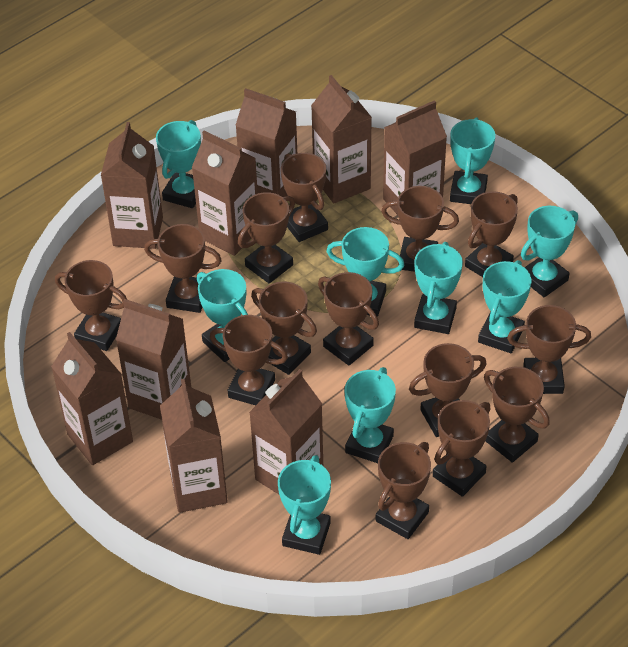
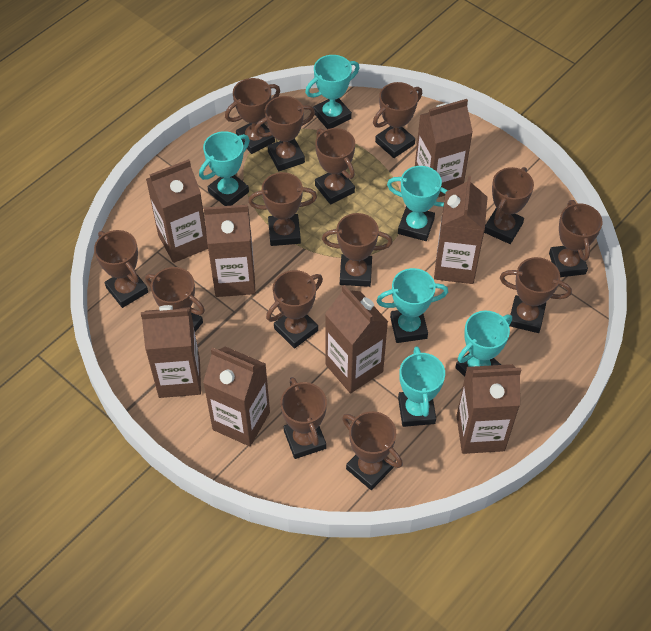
brown carton: 9 -> 8
turquoise trophy: 9 -> 6

